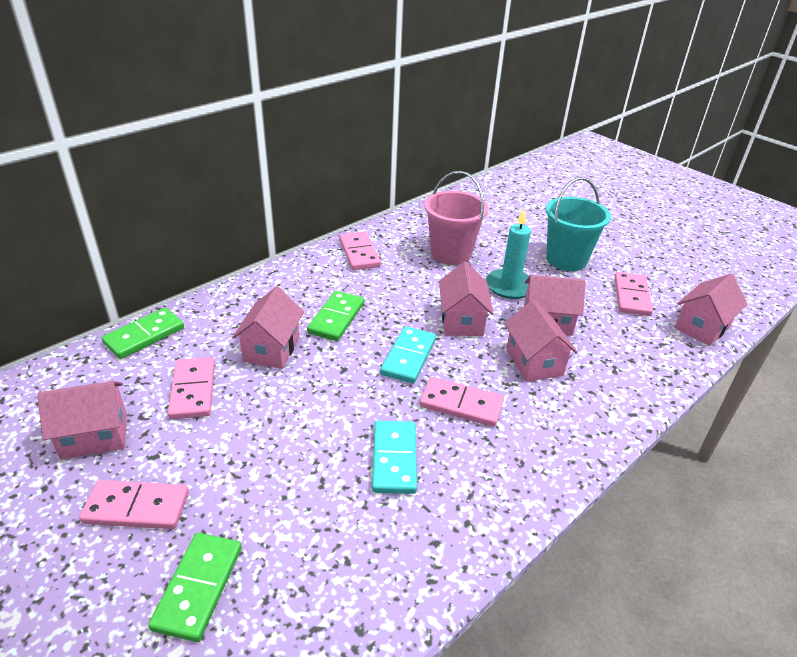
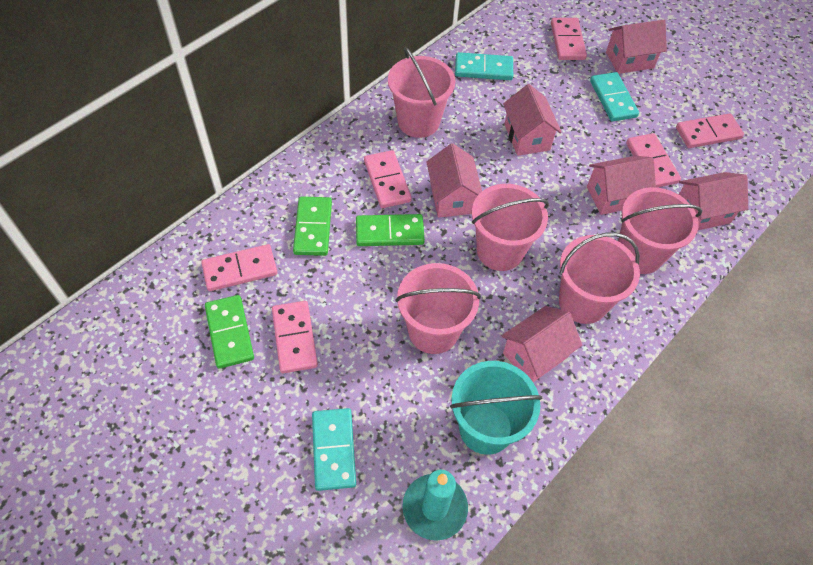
pink bucket: 1 -> 5
pink domino: 5 -> 6
turquoise domino: 2 -> 3

